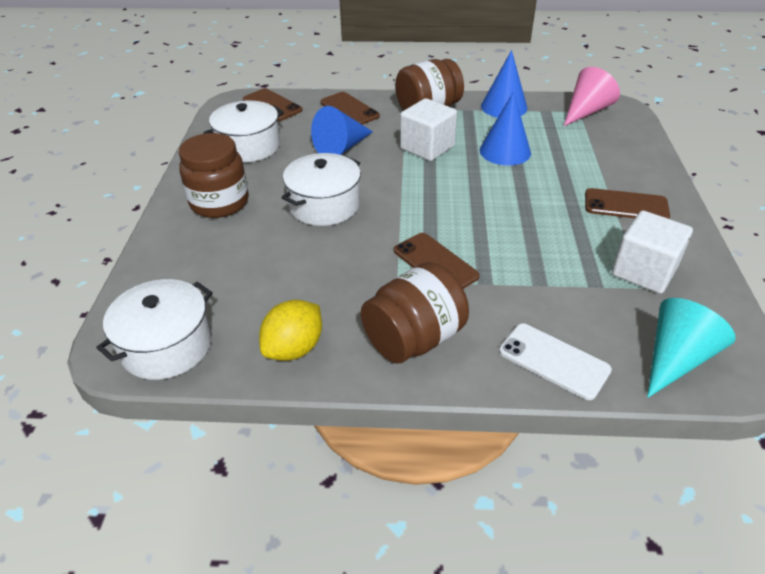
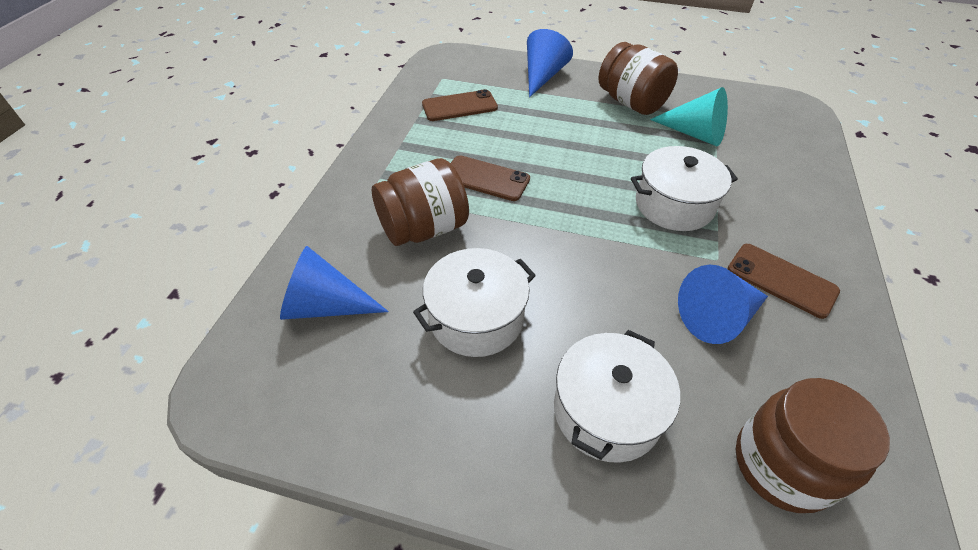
brown phone: 4 -> 3
pink cone: 1 -> 0
white cube: 2 -> 0
white phone: 1 -> 0
yellow lemon: 1 -> 0

